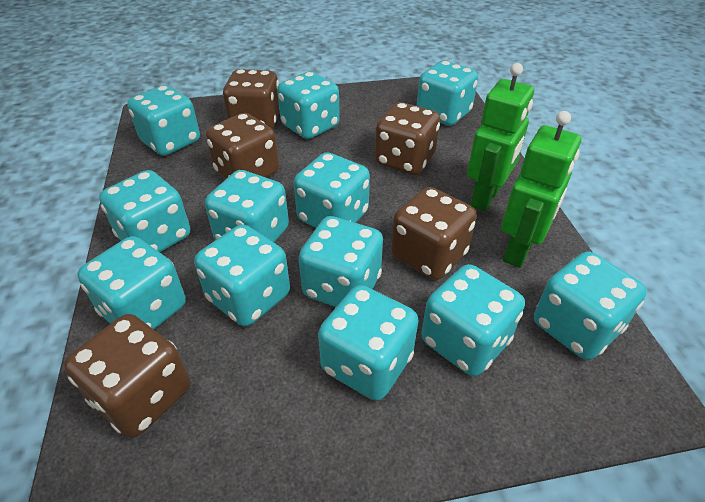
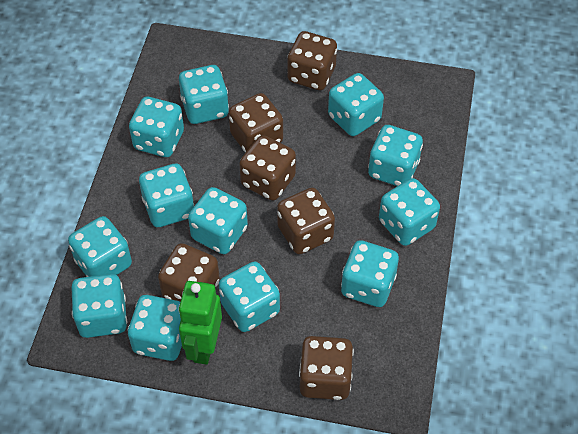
brown dice: 5 -> 6
green robot: 2 -> 1

